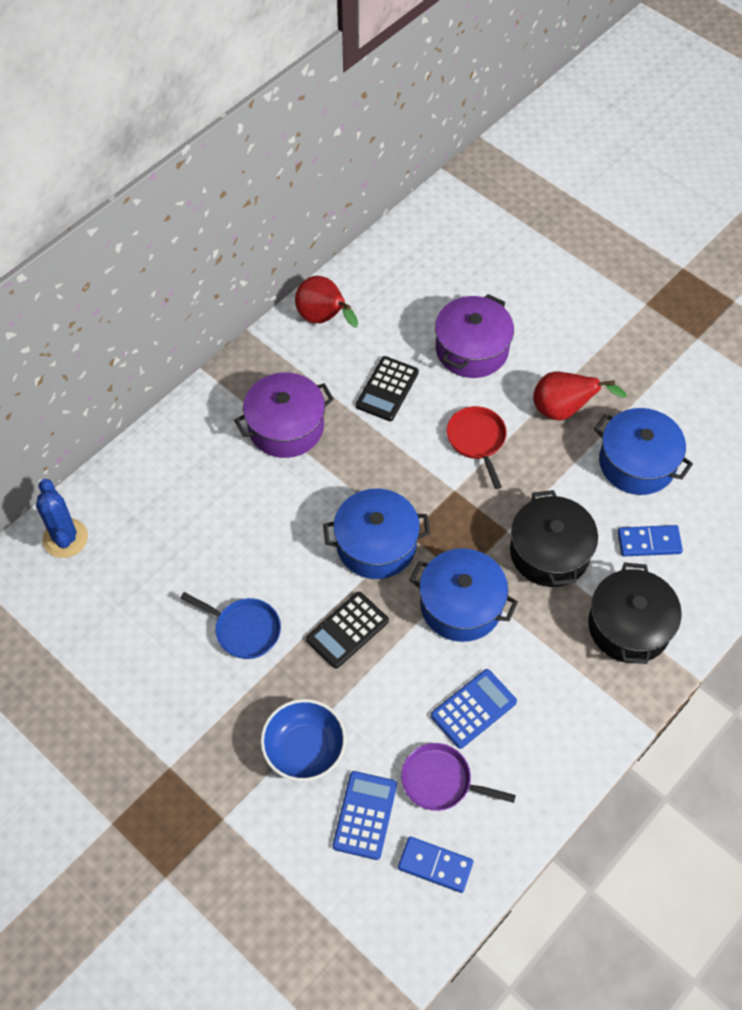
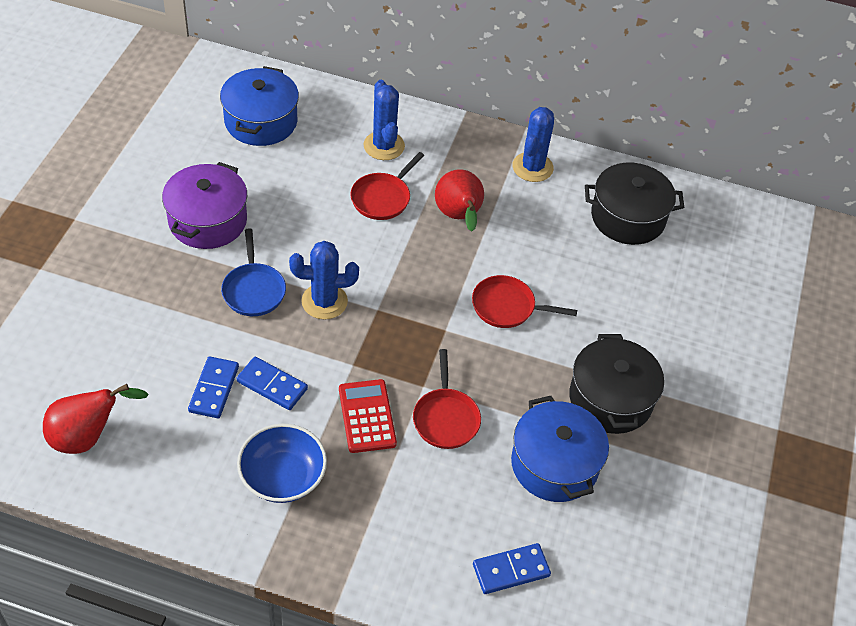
black calculator: 2 -> 0
blue cactus: 1 -> 3
blue calculator: 2 -> 0
blue domino: 2 -> 3
blue pot: 3 -> 2
purple pan: 1 -> 0
purple pot: 2 -> 1
red calculator: 0 -> 1
red pan: 1 -> 3

